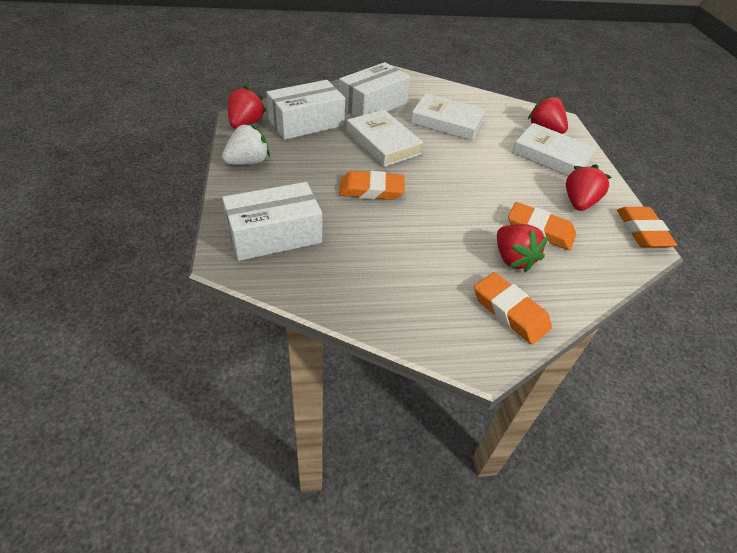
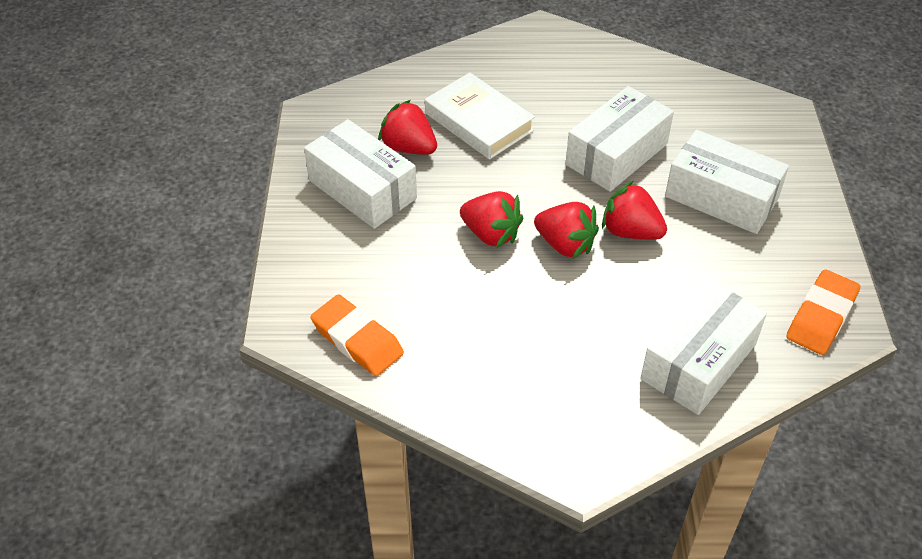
orange eraser: 4 -> 2
white book: 3 -> 1
white box: 3 -> 4
white strawberry: 1 -> 0

